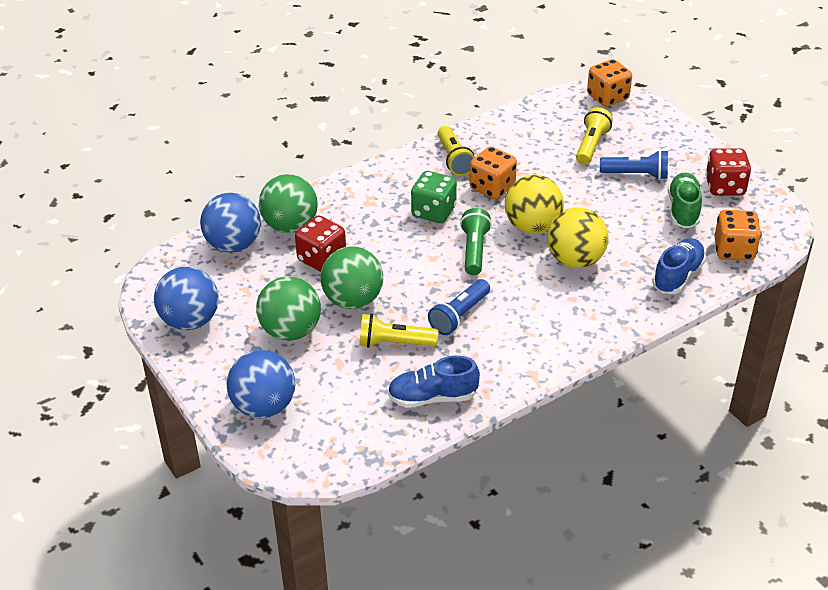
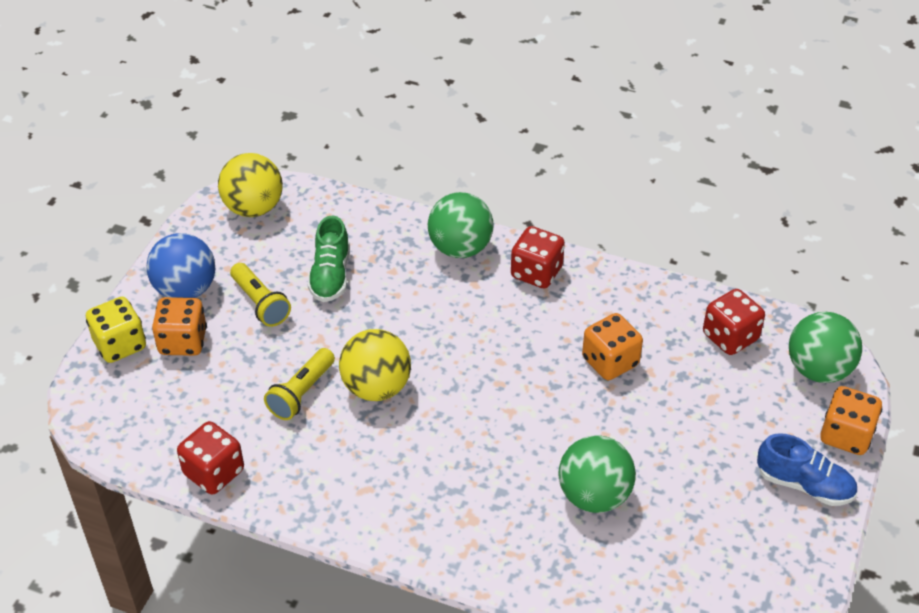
blue ball: 3 -> 1
blue flashlight: 2 -> 0
blue shoe: 2 -> 1
green dice: 1 -> 0
green flashlight: 1 -> 0
red dice: 2 -> 3
yellow dice: 0 -> 1
yellow flashlight: 3 -> 2

